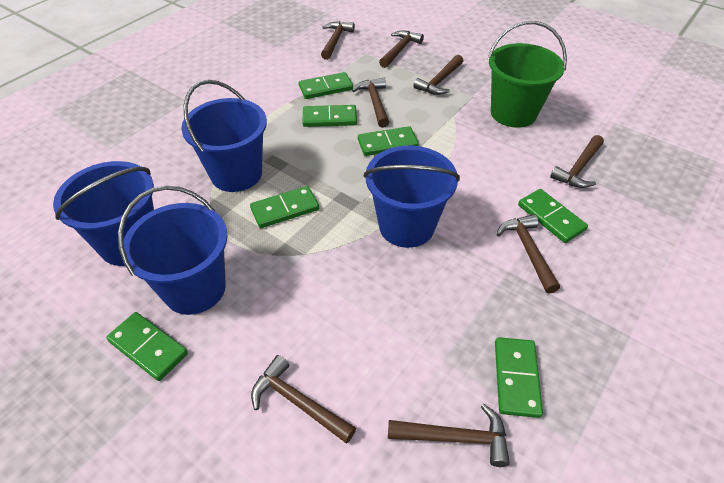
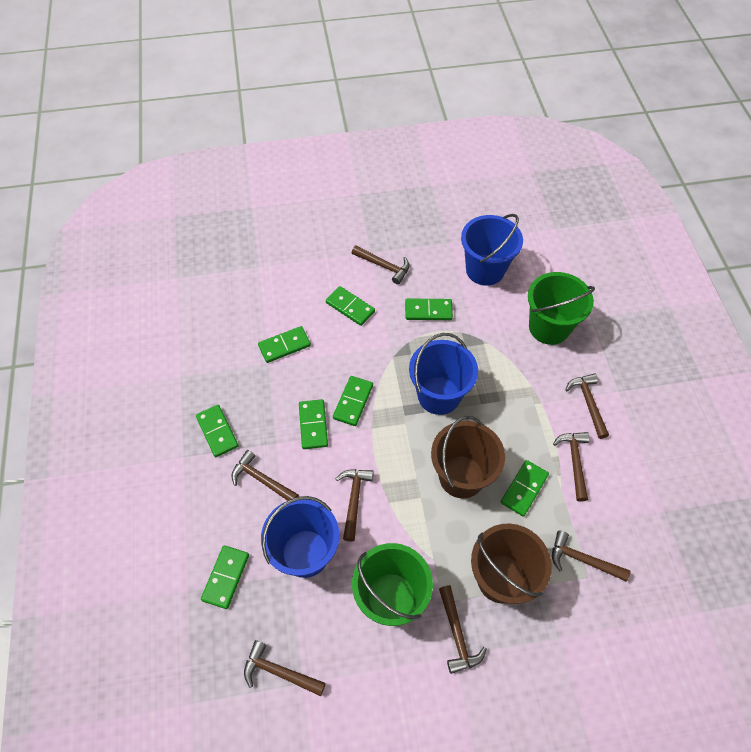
blue bucket: 4 -> 3
brown bucket: 0 -> 2
green bucket: 1 -> 2
green domino: 7 -> 8

